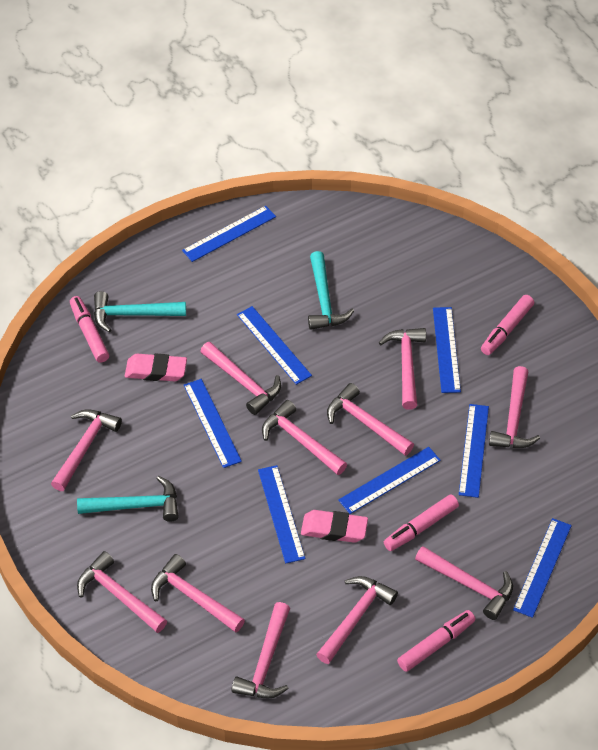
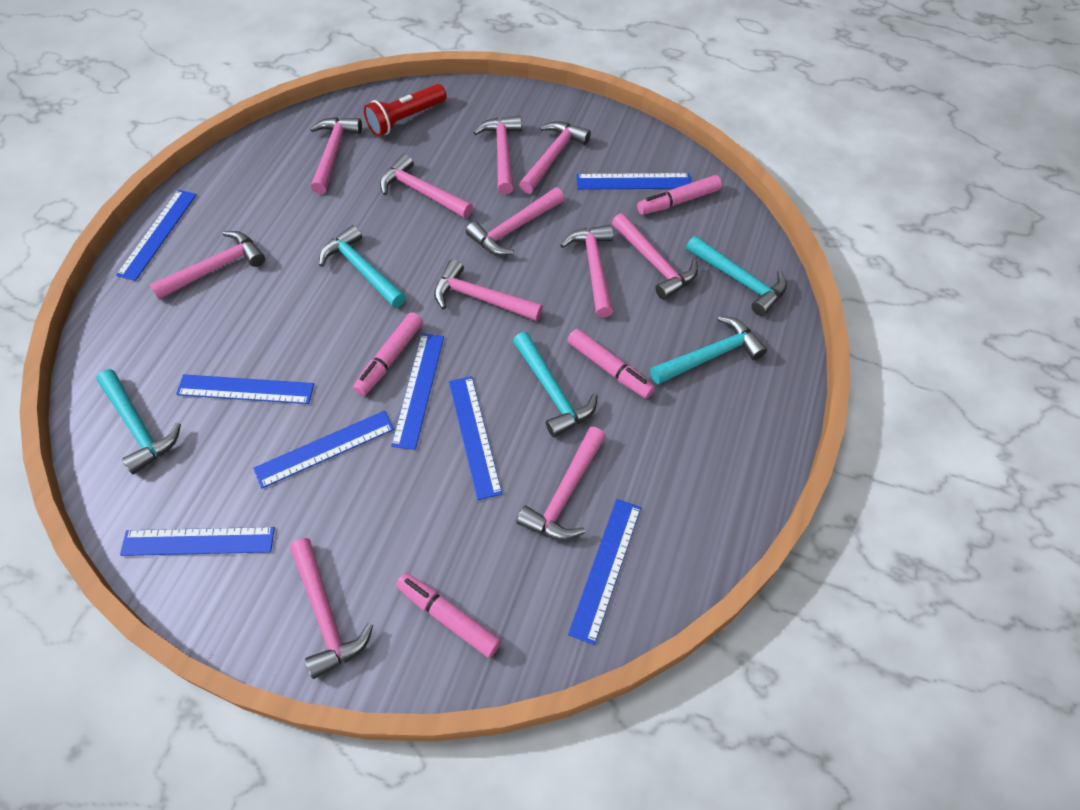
pink eraser: 2 -> 0
red flashlight: 0 -> 1
turquoise hammer: 3 -> 5

